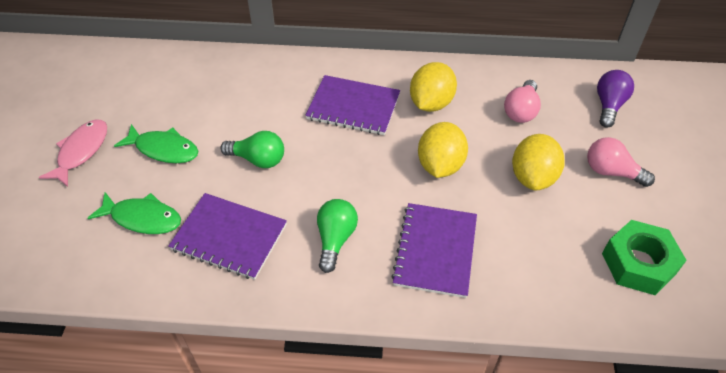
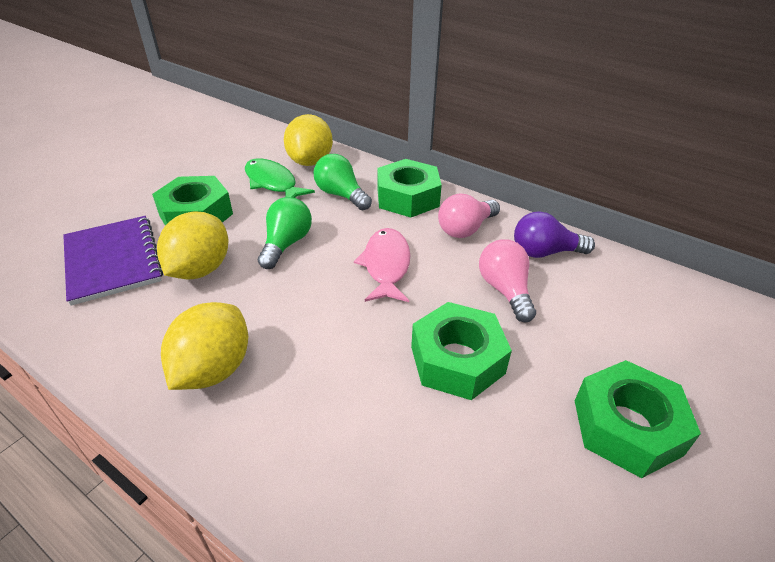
green fish: 2 -> 1
green nut: 1 -> 4
purple notebook: 3 -> 1

